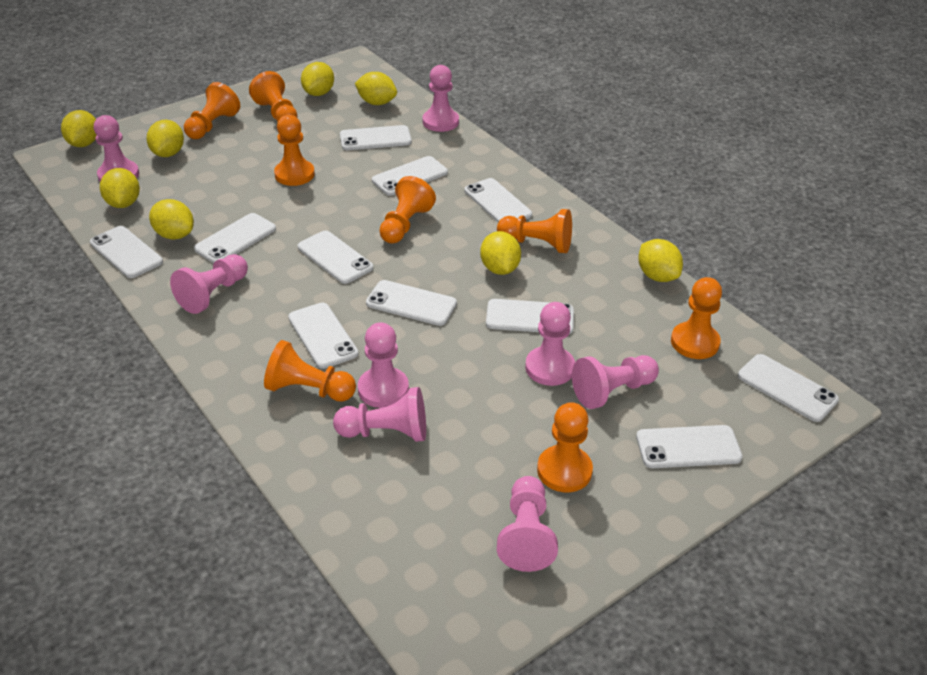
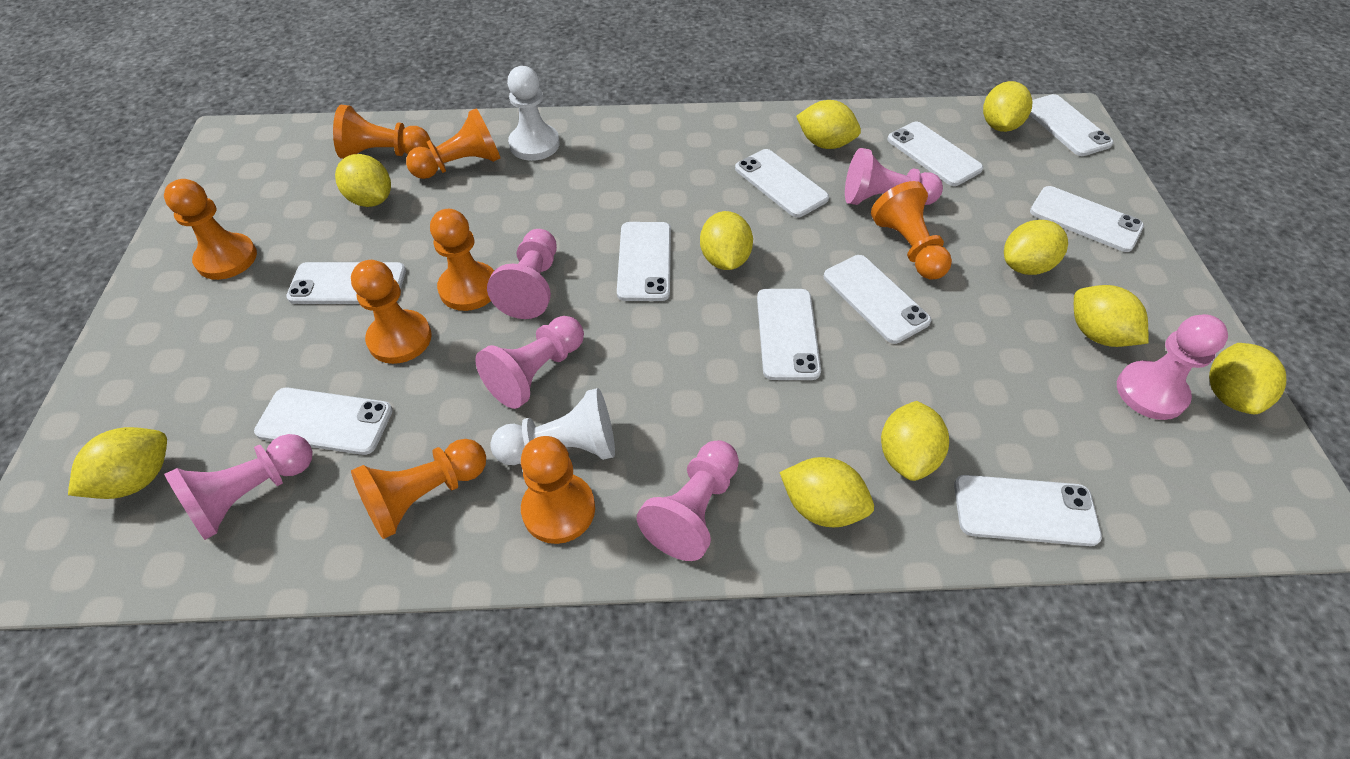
pink pawn: 8 -> 6
white pawn: 0 -> 2
white phone: 11 -> 10
yellow lemon: 8 -> 10

